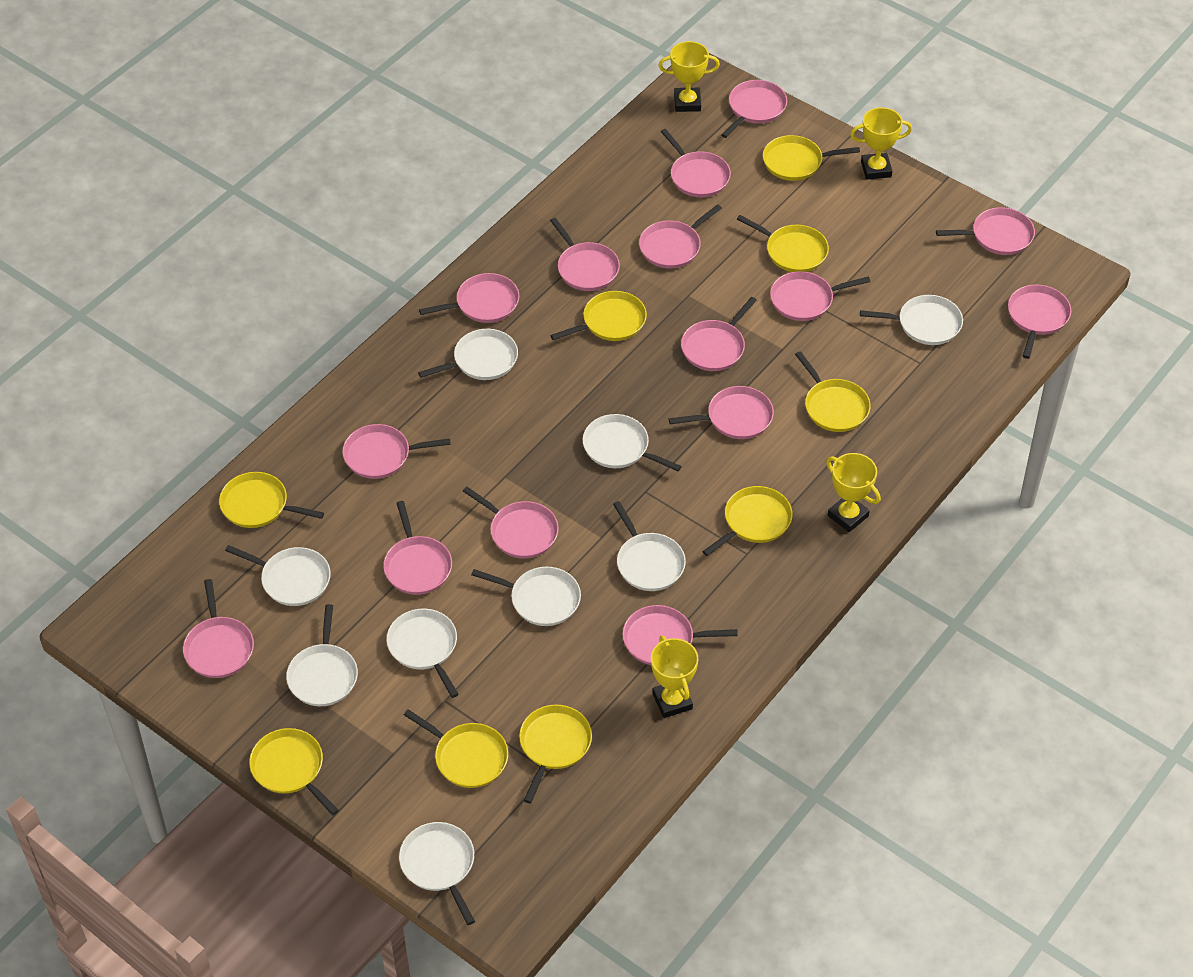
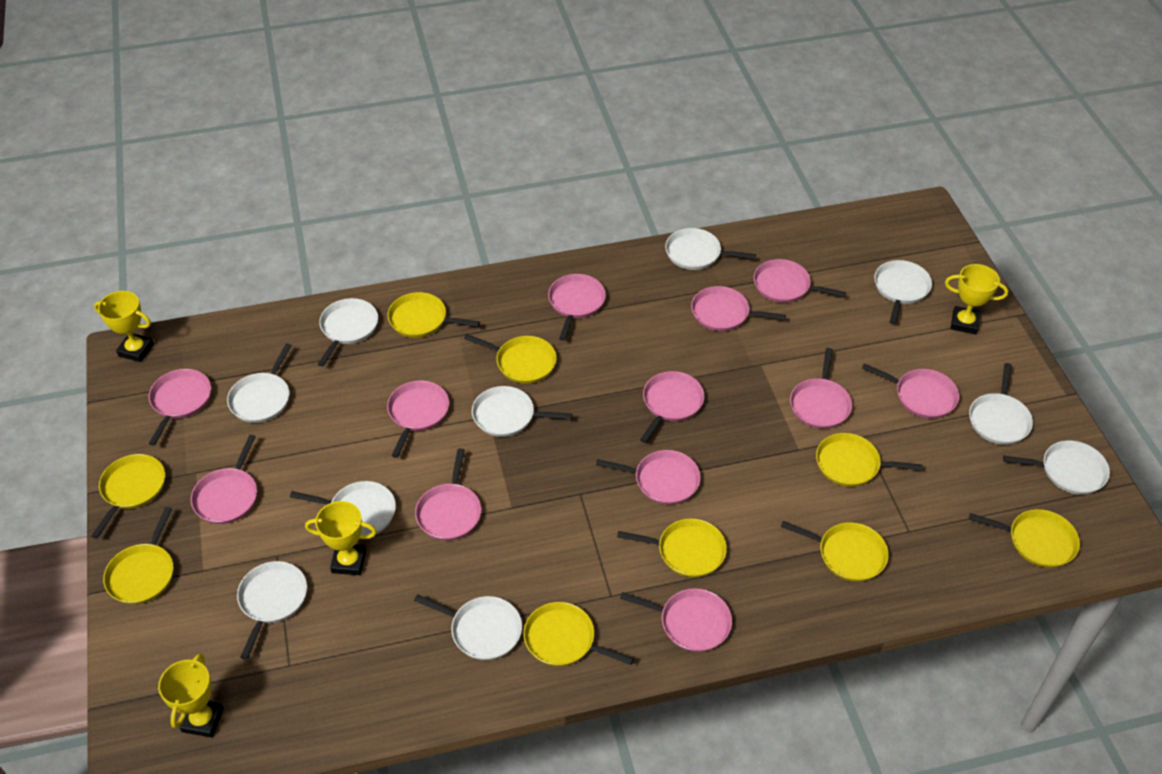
pink pan: 15 -> 12
white pan: 9 -> 10

